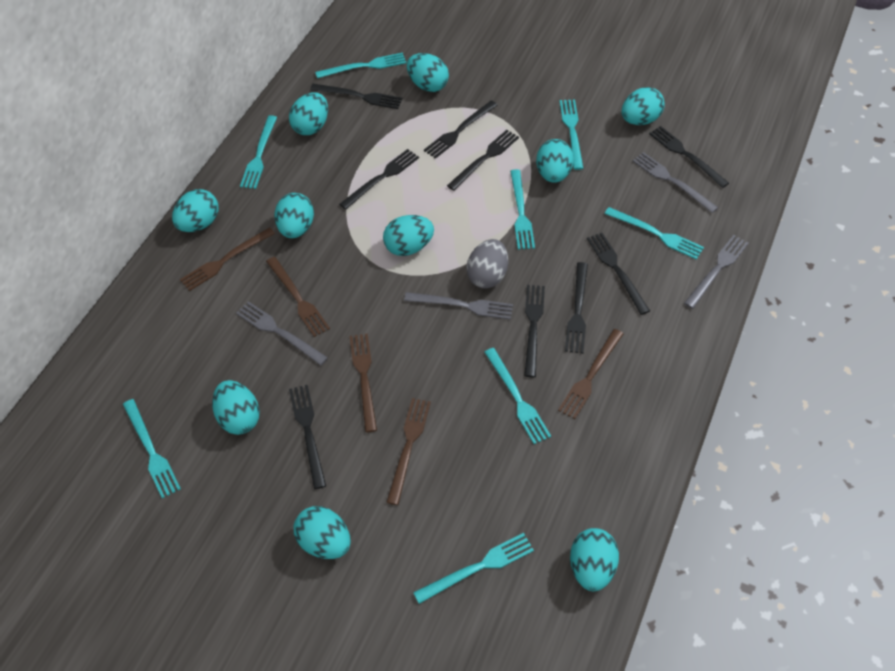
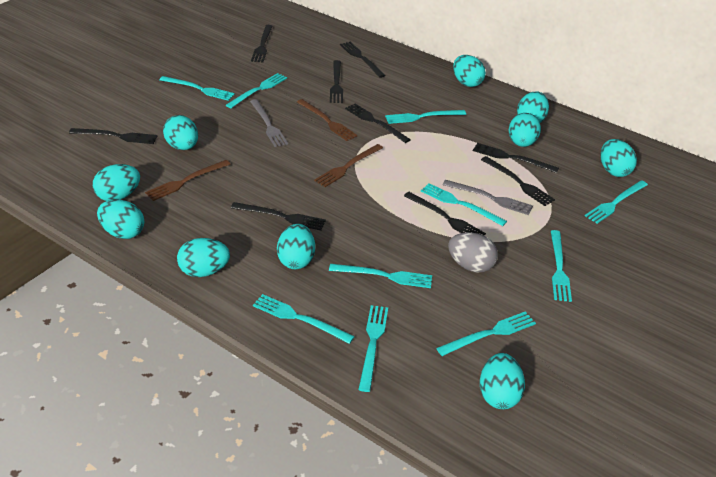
brown fork: 5 -> 3
grey fork: 4 -> 2
turquoise fork: 8 -> 10

